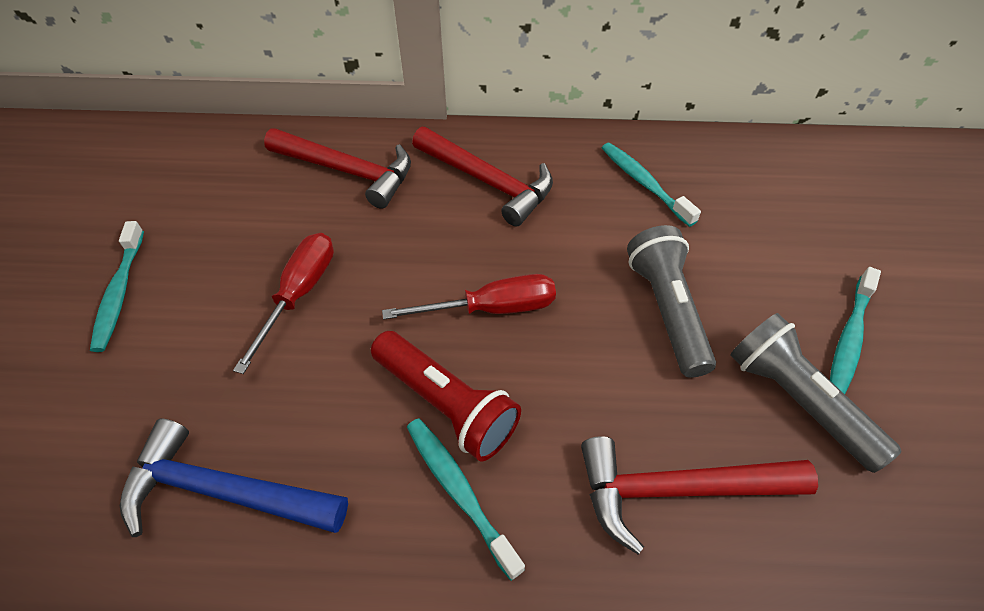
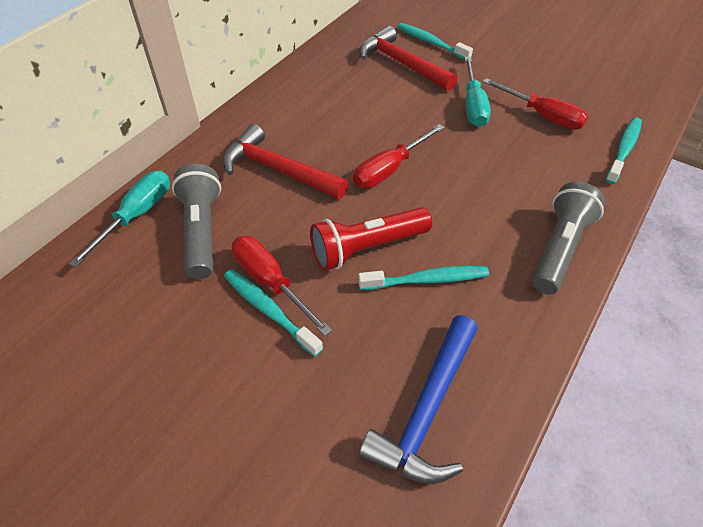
red hammer: 3 -> 2
red screwdriver: 2 -> 3
turquoise screwdriver: 0 -> 2

